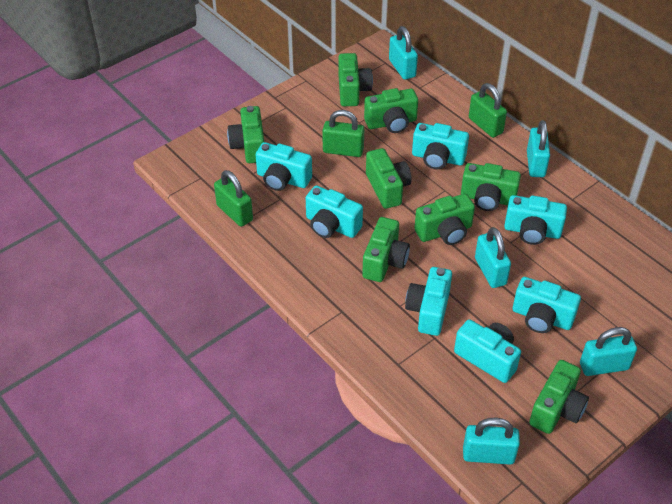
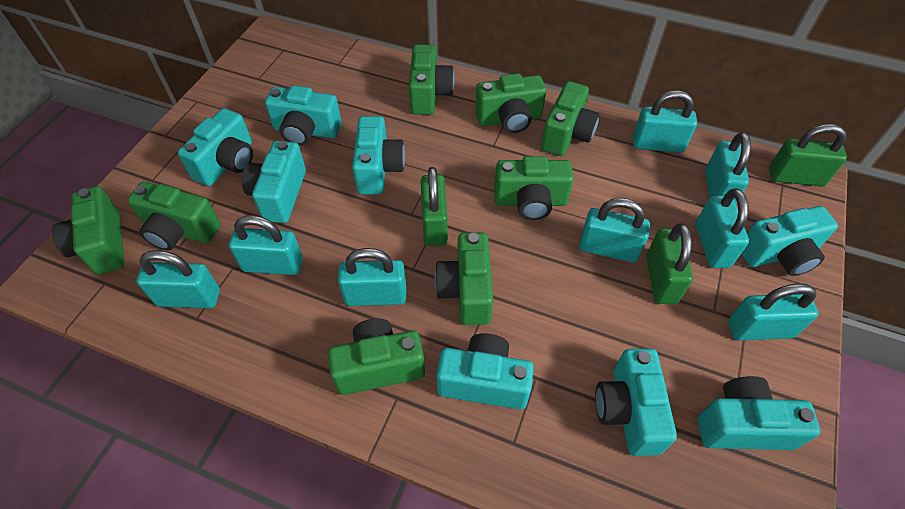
turquoise camera: 7 -> 8
turquoise padlock: 5 -> 8

